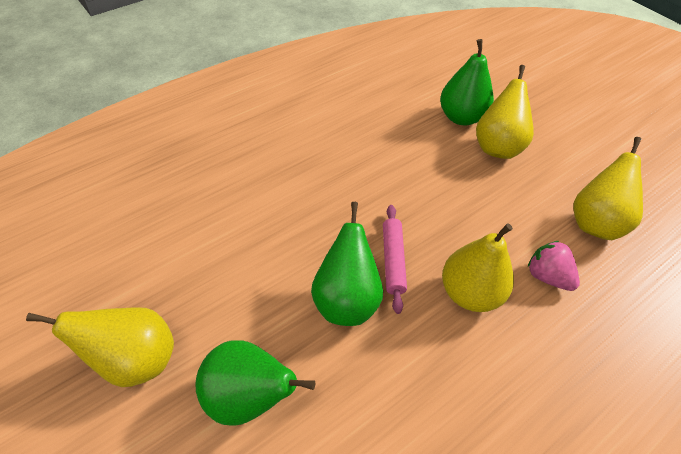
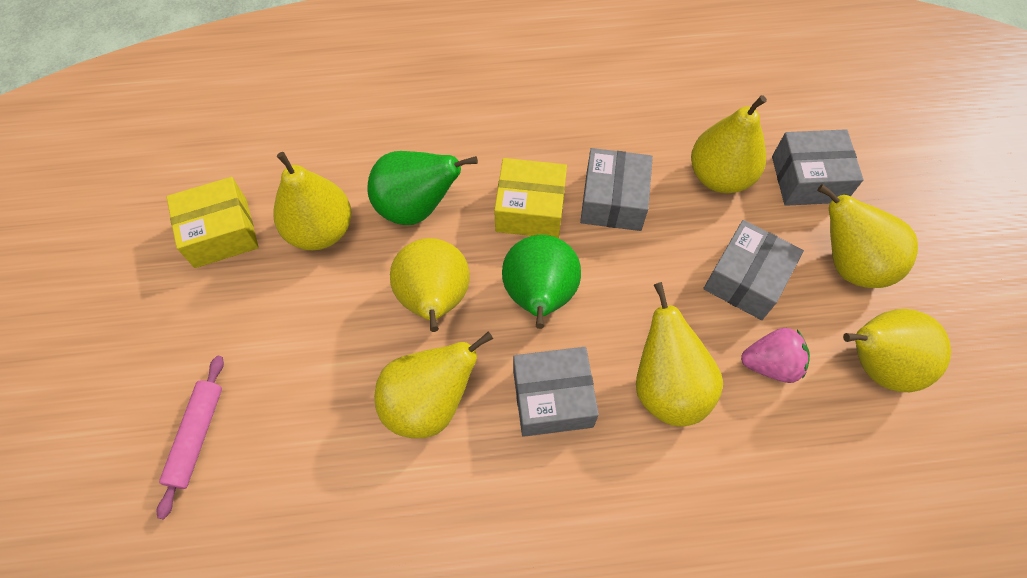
green pear: 3 -> 2
grey box: 0 -> 4
yellow box: 0 -> 2
yellow pear: 4 -> 7

